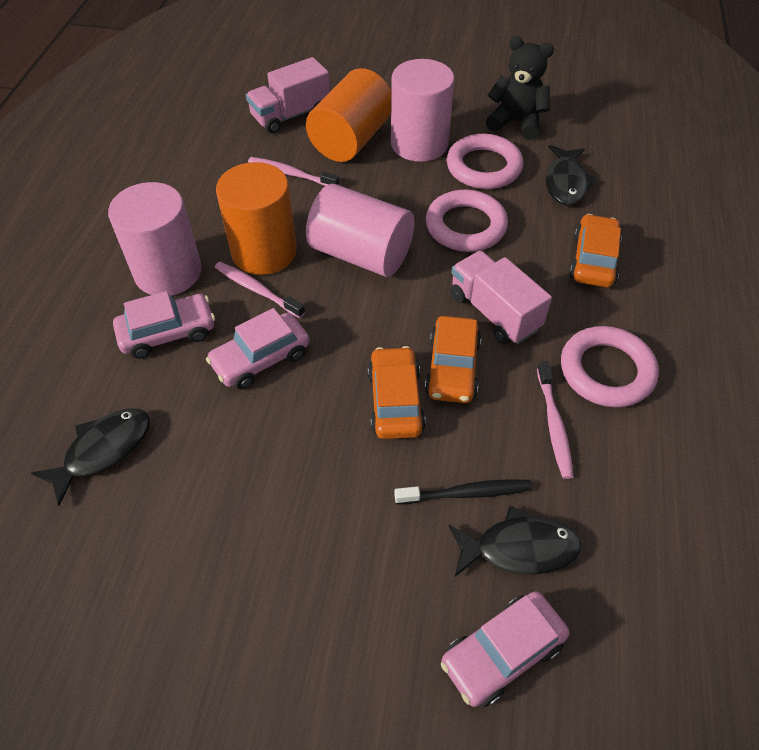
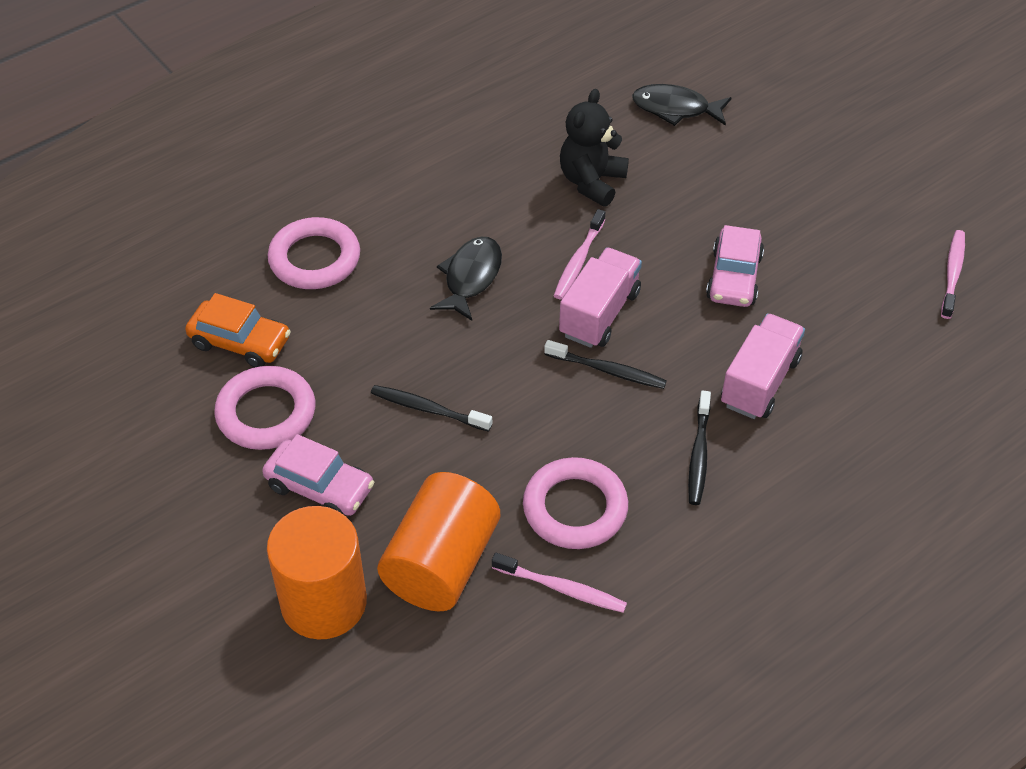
black fish: 3 -> 2
black toothbrush: 1 -> 3
orange car: 3 -> 1
pink car: 3 -> 2
pink cylinder: 3 -> 0

